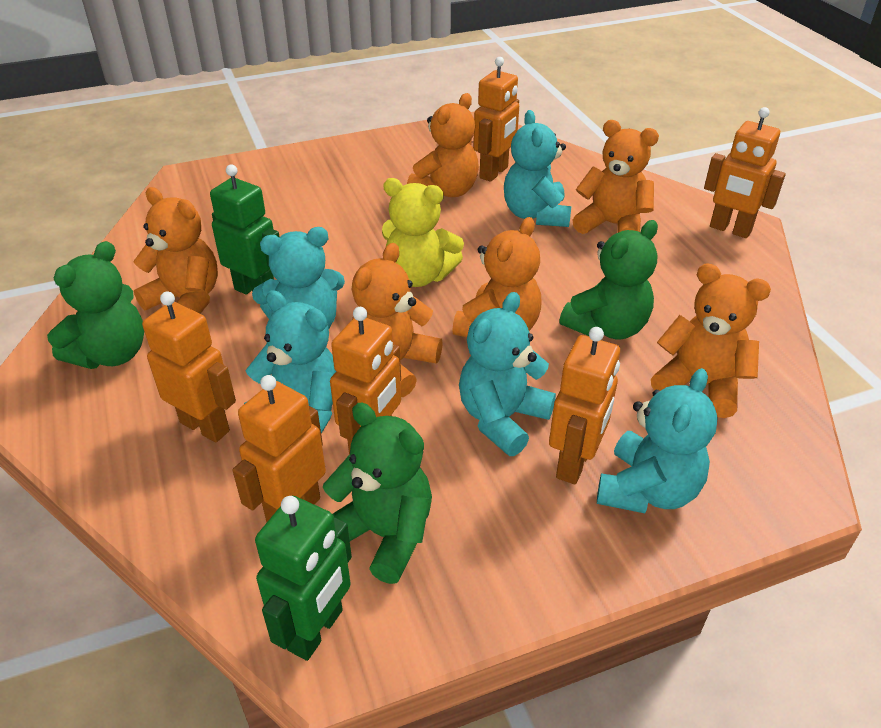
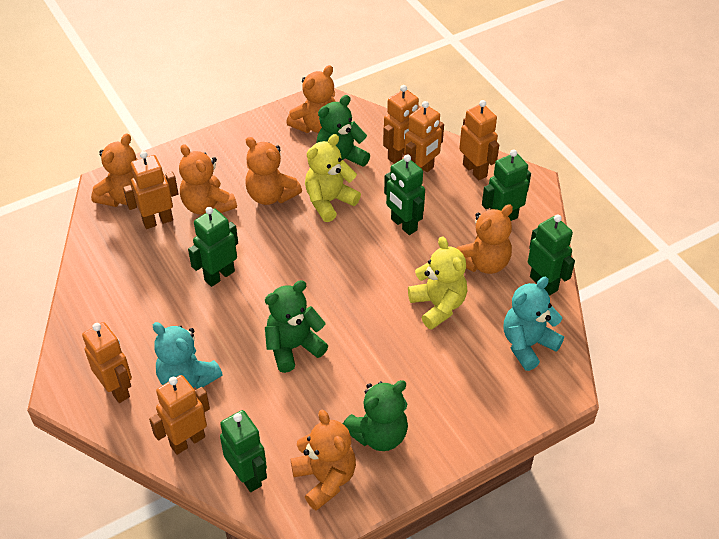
green robot: 2 -> 5
turquoise teddy bear: 5 -> 2
yellow teddy bear: 1 -> 2

